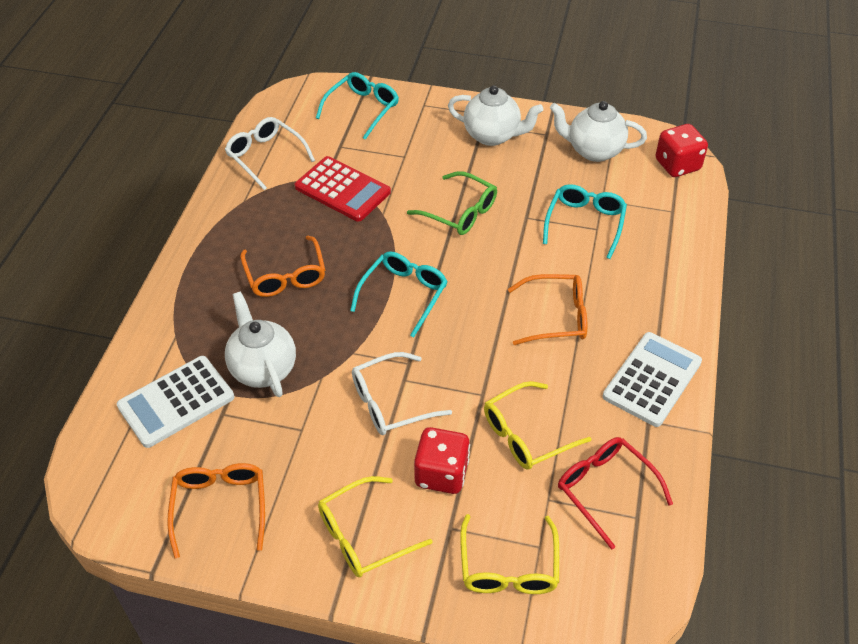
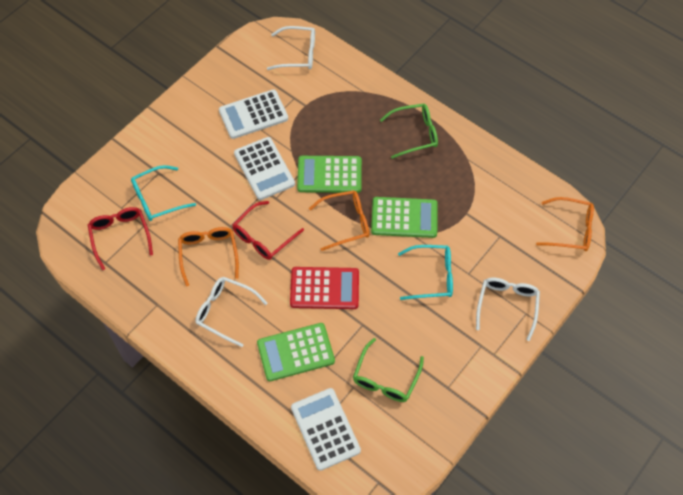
green calculator: 0 -> 3
green glasses: 1 -> 2
red dice: 2 -> 0
red glasses: 1 -> 2
turquoise glasses: 3 -> 2
white calculator: 2 -> 3
white glasses: 2 -> 3
white teapot: 3 -> 0
yellow glasses: 3 -> 0

